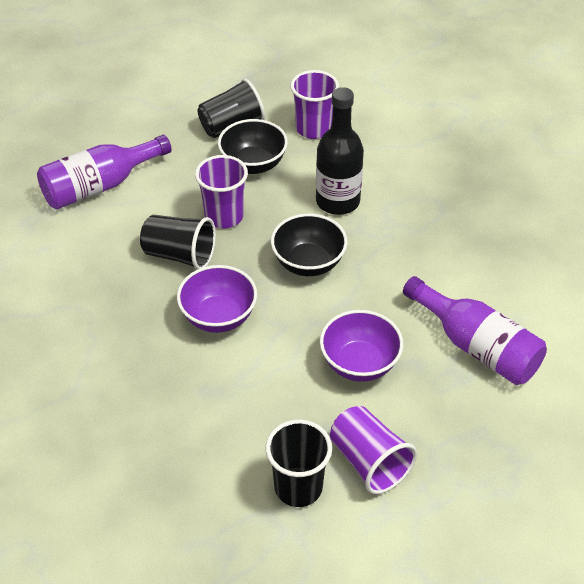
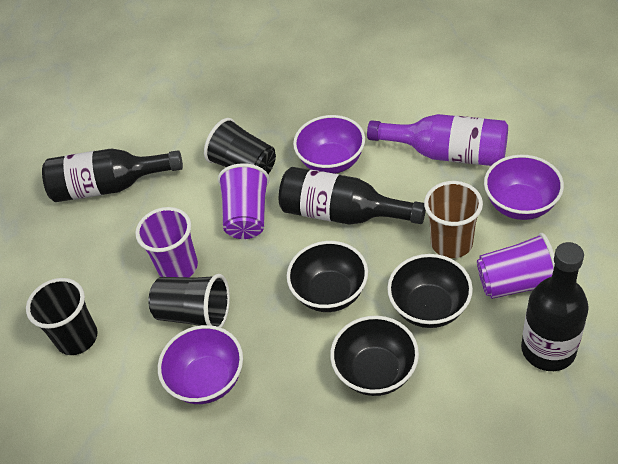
black bottle: 1 -> 3
black bowl: 2 -> 3
brown cup: 0 -> 1
purple bottle: 2 -> 1
purple bowl: 2 -> 3

